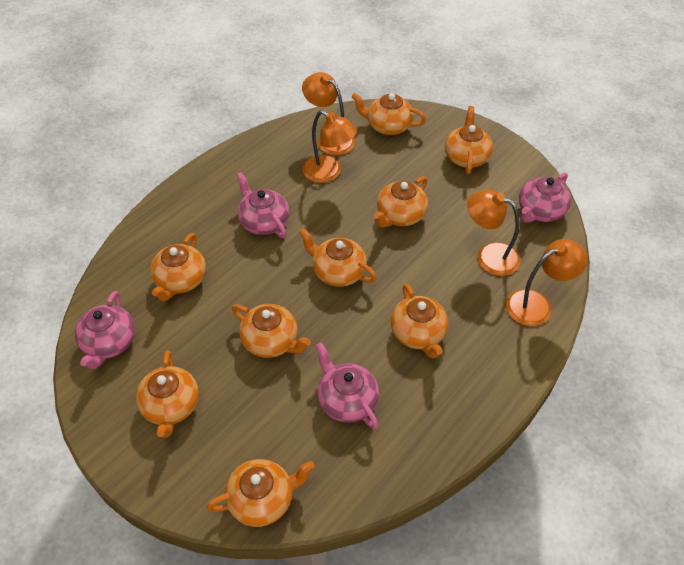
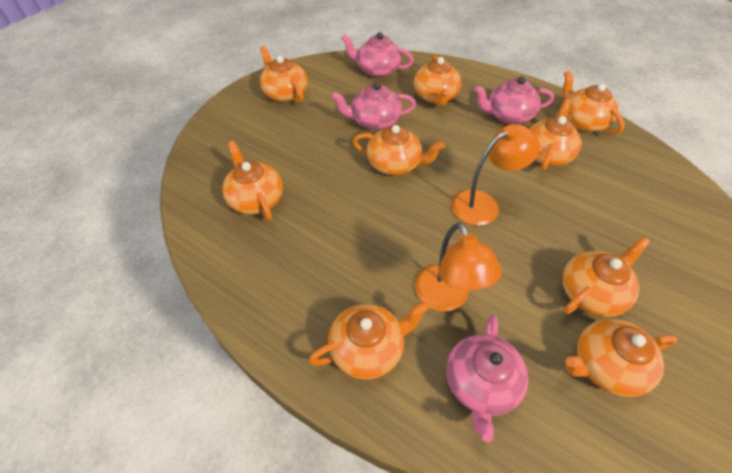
orange lamp: 4 -> 2

